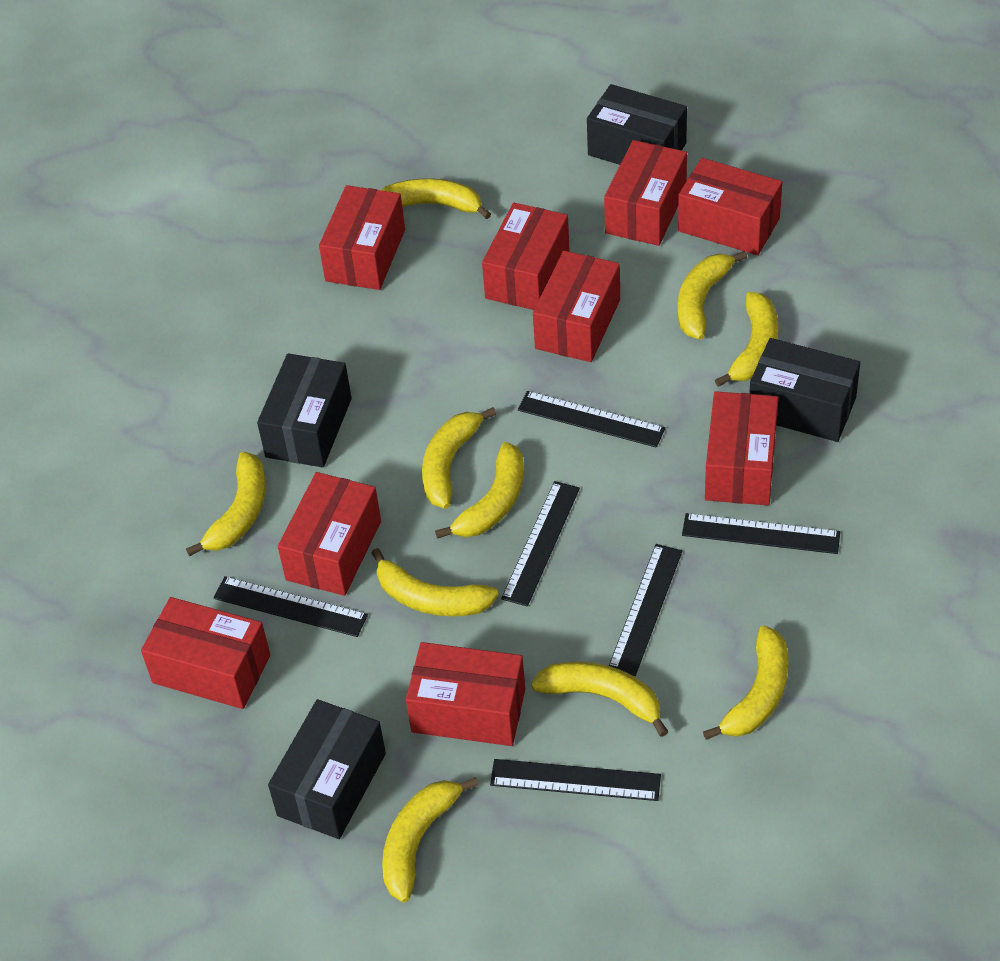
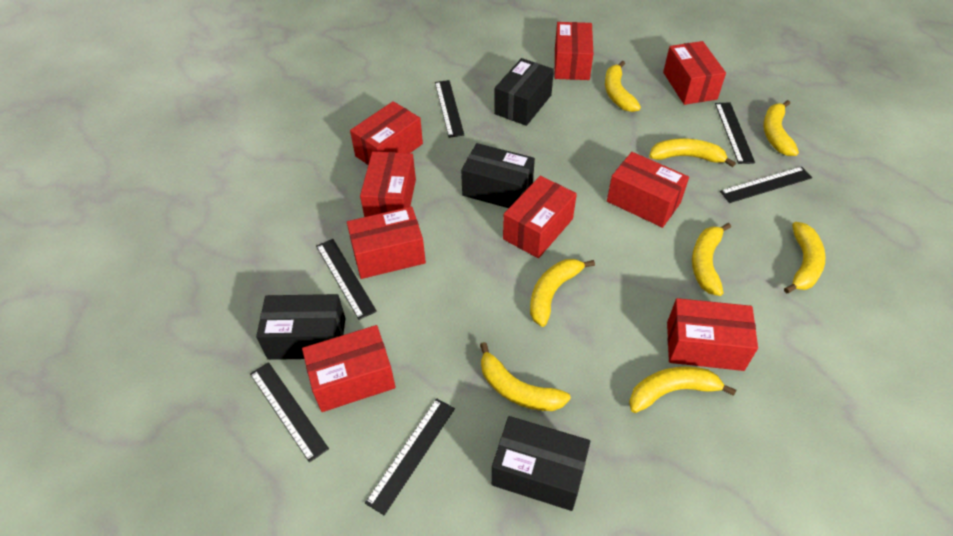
yellow banana: 10 -> 8

